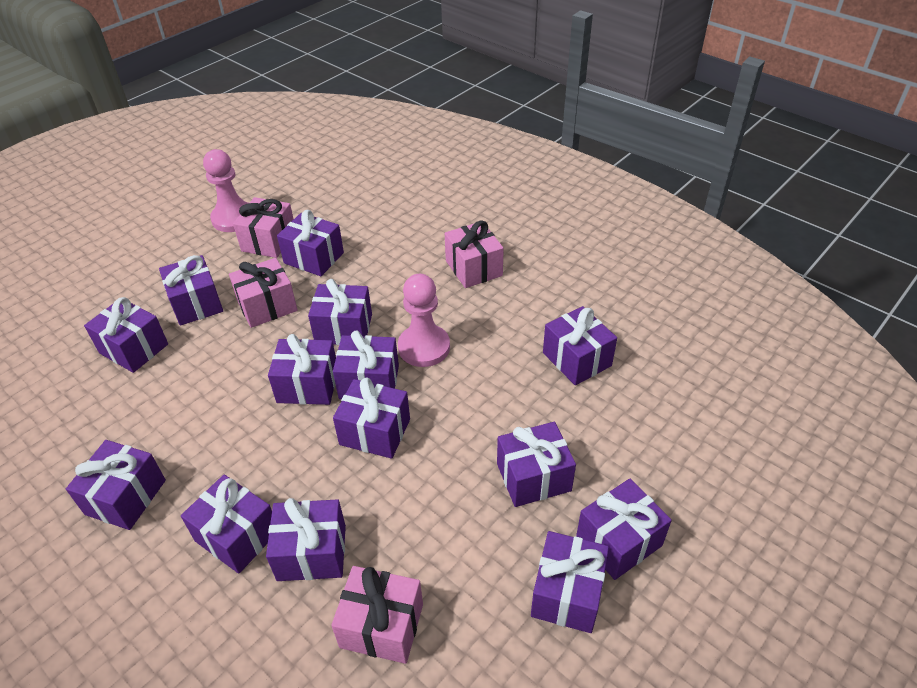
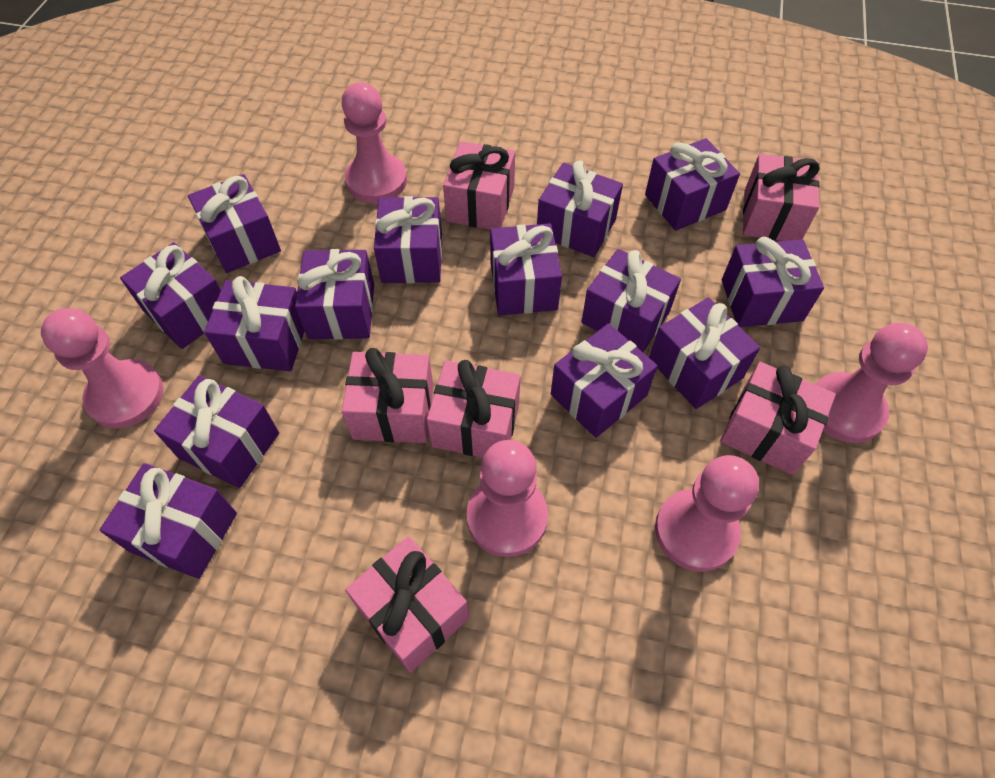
pink gift: 4 -> 6
pink pawn: 2 -> 5

